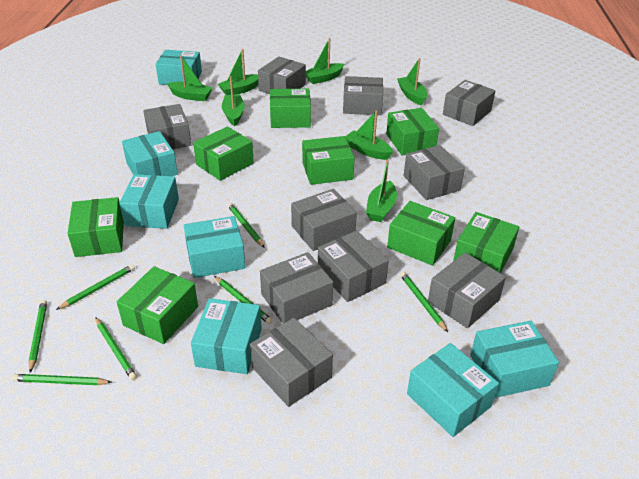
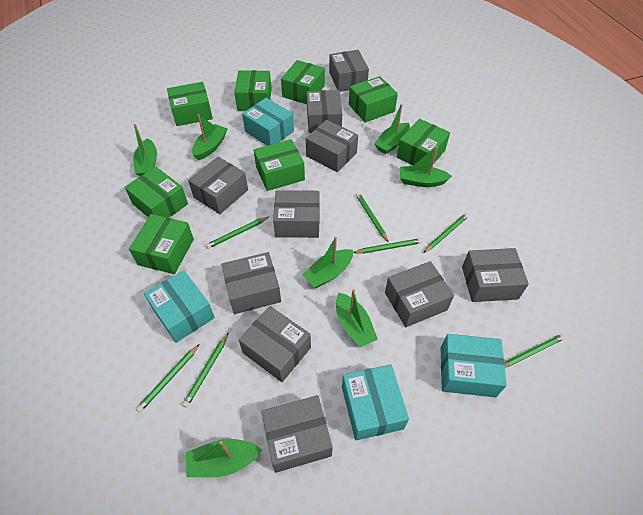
turquoise box: 7 -> 4

